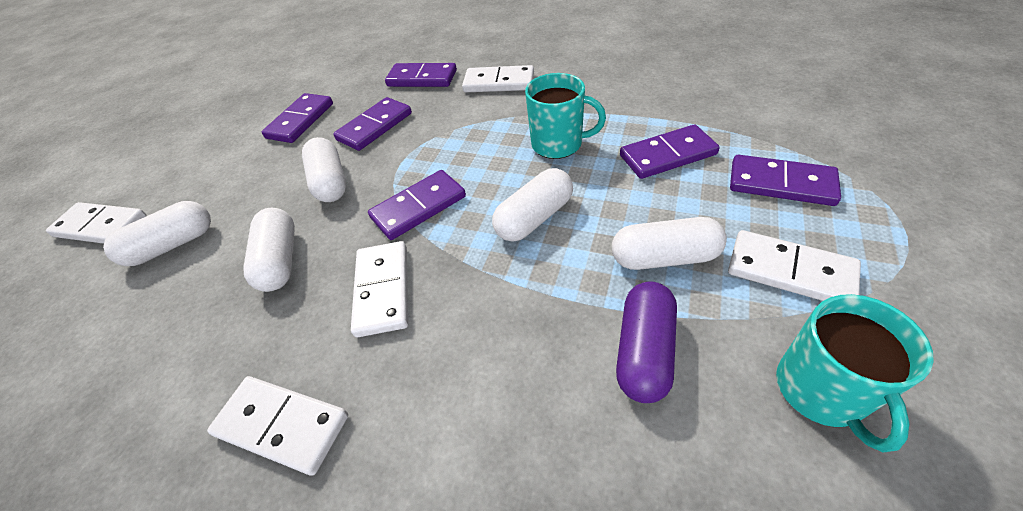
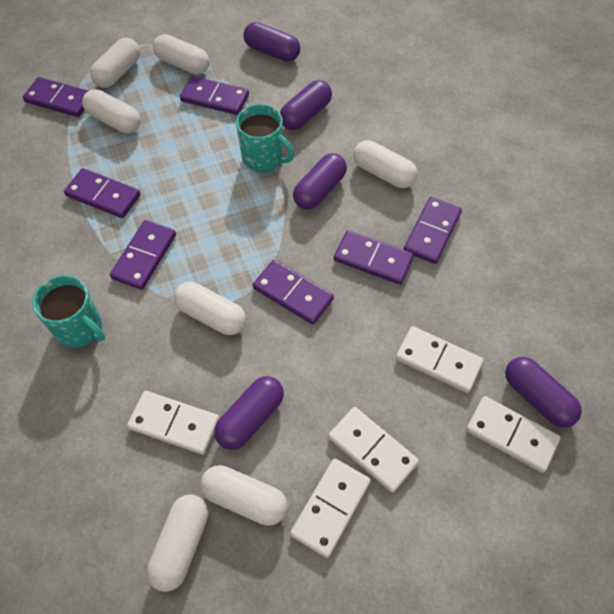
purple capsule: 1 -> 5
purple domino: 6 -> 7
white capsule: 5 -> 7

